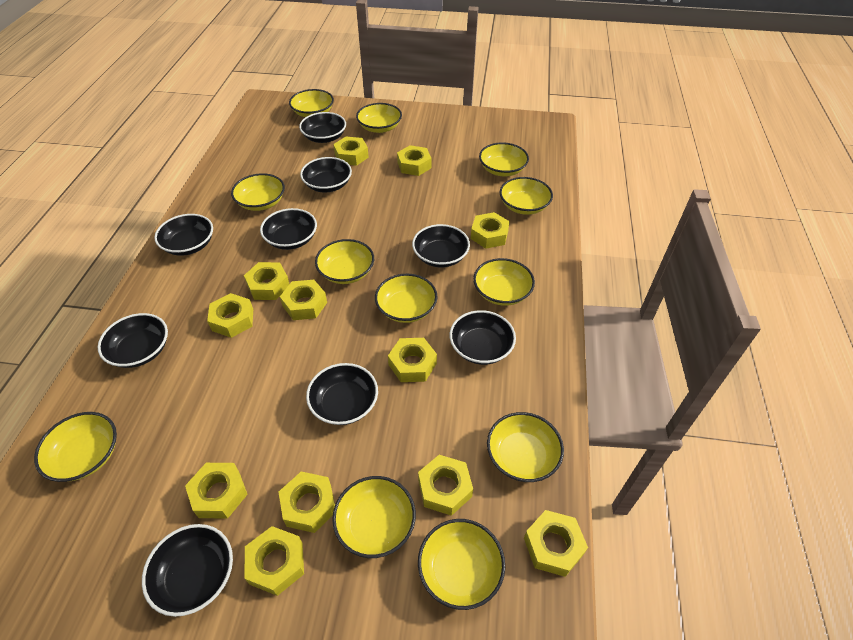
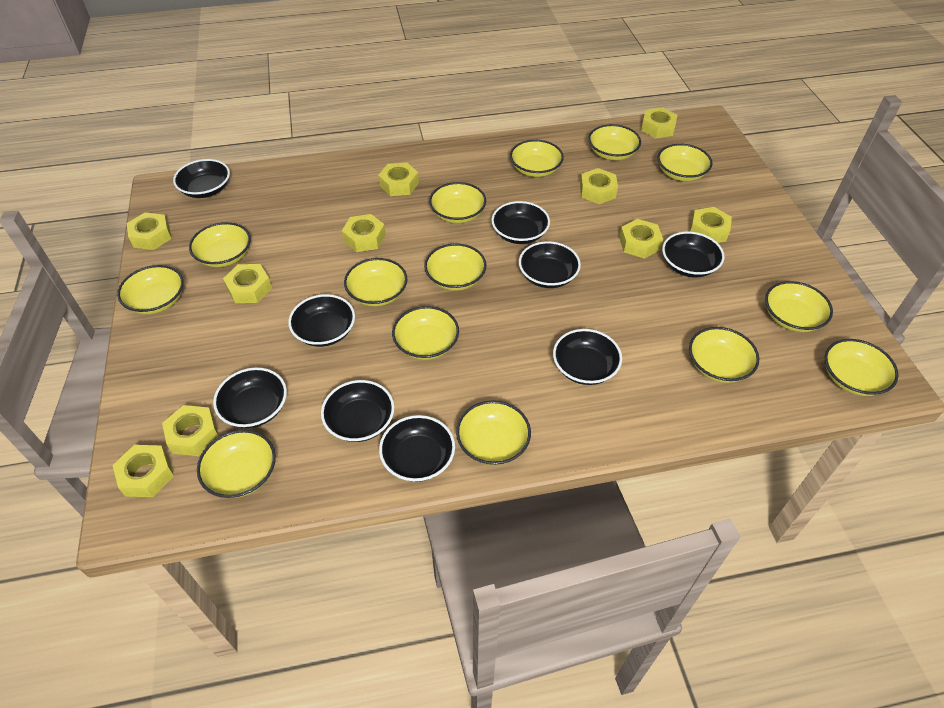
yellow bowl: 12 -> 14
yellow nut: 12 -> 10

